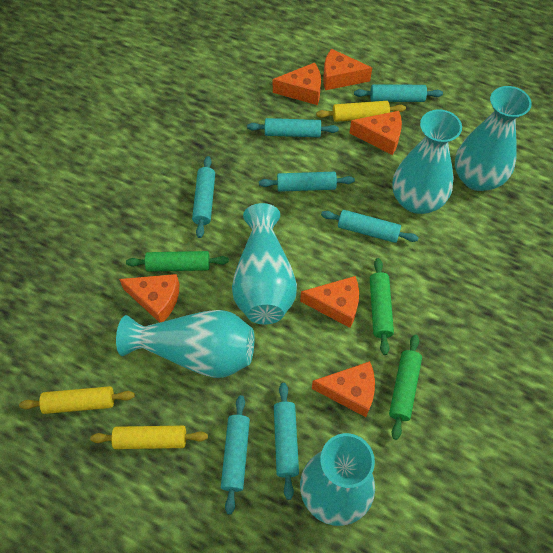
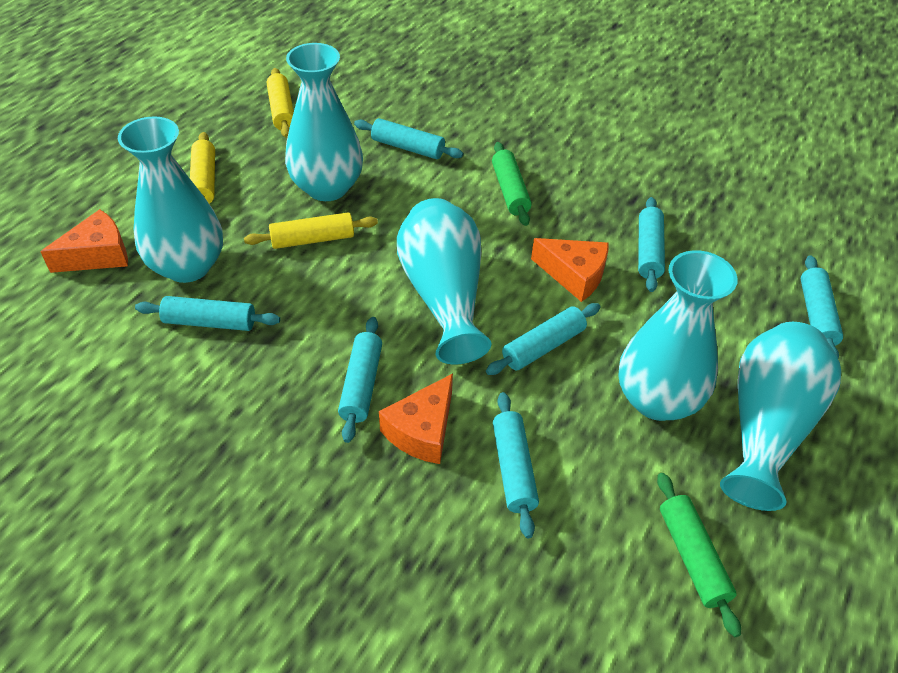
green rolling pin: 3 -> 2
orange cheese: 6 -> 3

